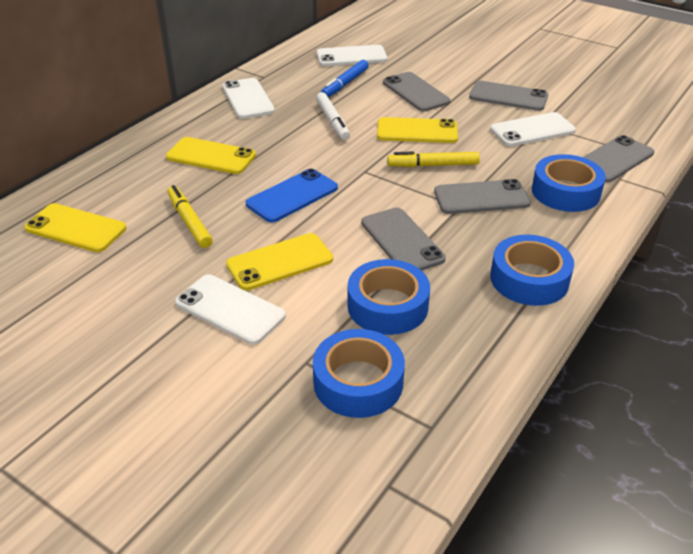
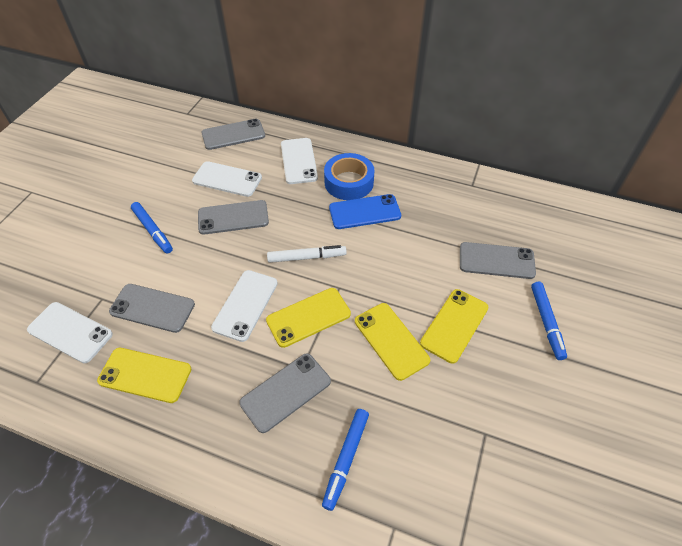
blue marker: 1 -> 3
blue tape: 4 -> 1
yellow marker: 2 -> 0

